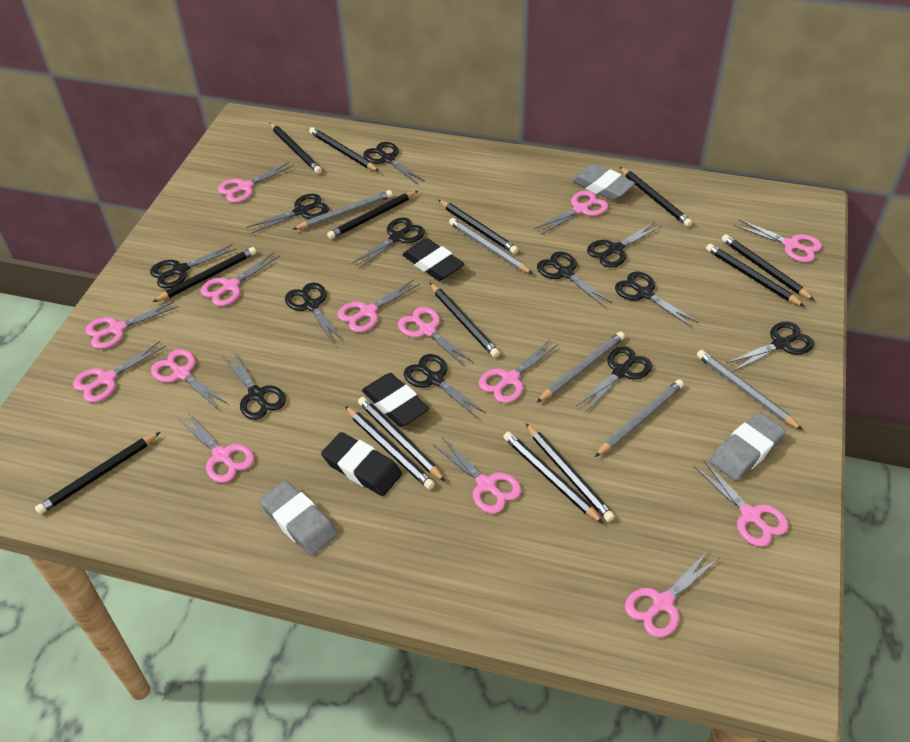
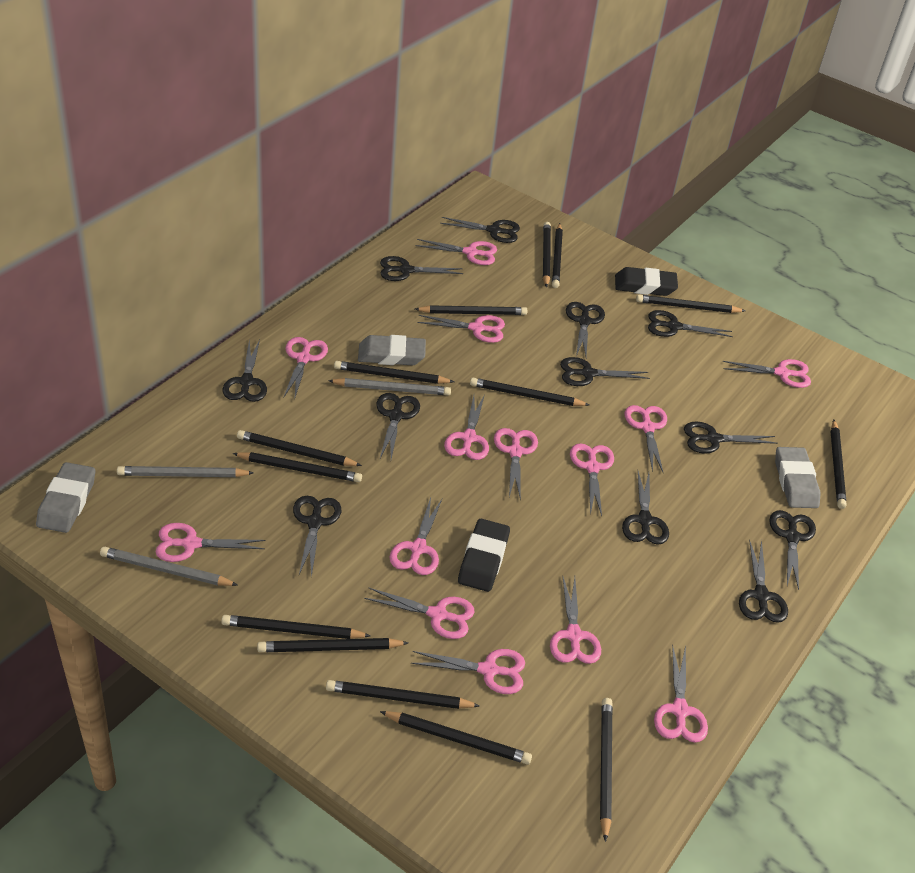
black eraser: 3 -> 2
grey pencil: 5 -> 3

